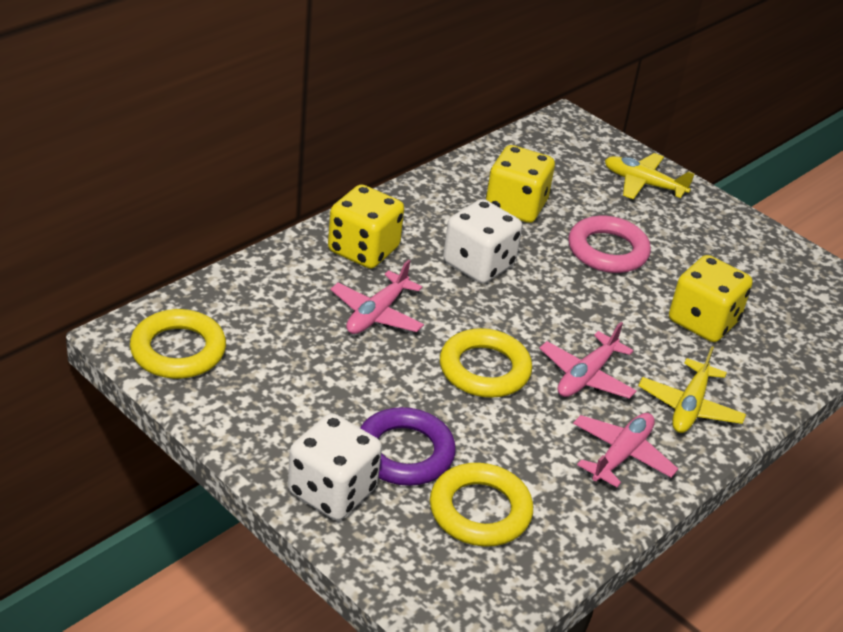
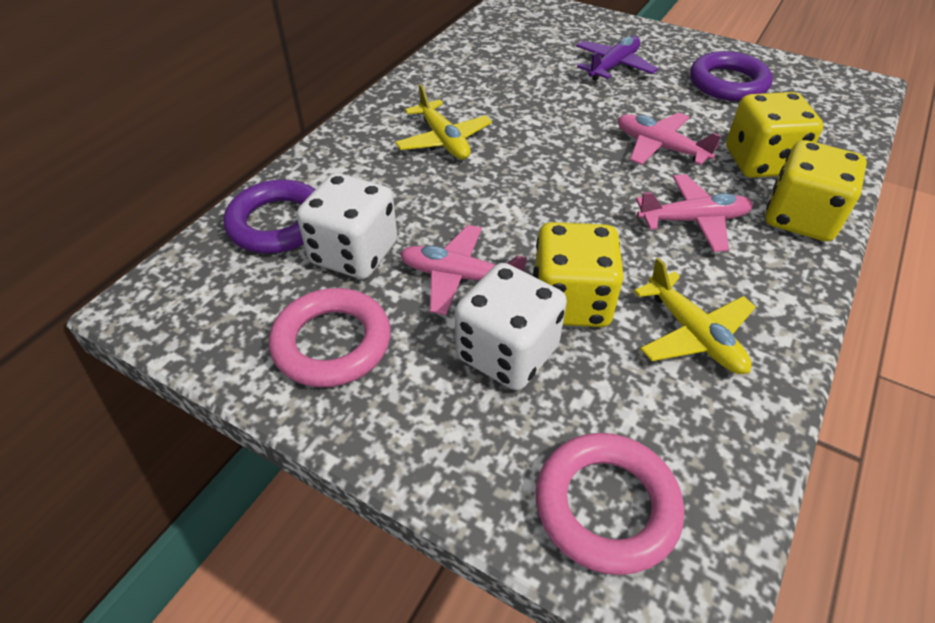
pink ring: 1 -> 2
purple plane: 0 -> 1
purple ring: 1 -> 2
yellow ring: 3 -> 0

